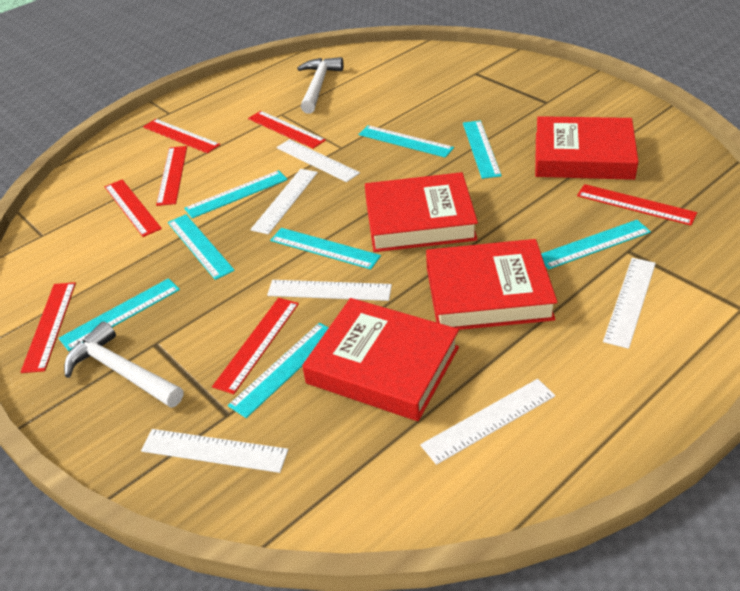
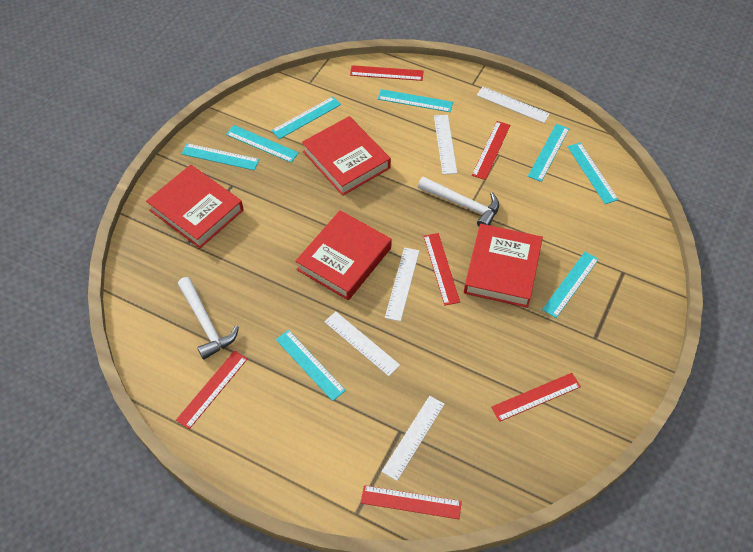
red ruler: 7 -> 6
white ruler: 6 -> 5

